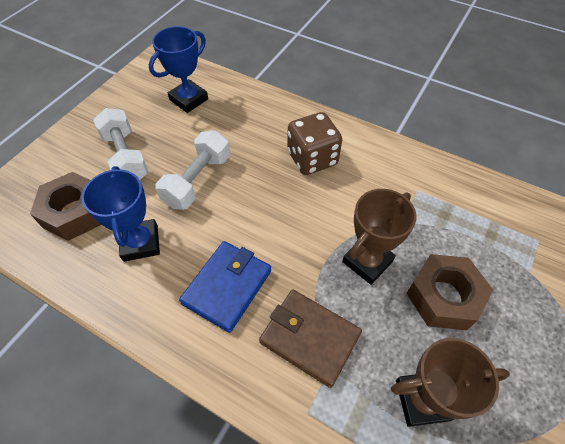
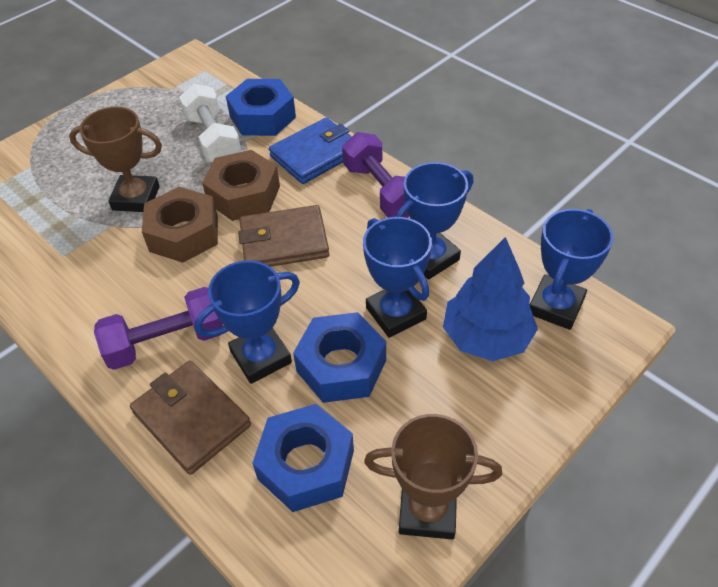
blue nut: 0 -> 3
blue tree: 0 -> 1
blue trophy: 2 -> 4
brown dice: 1 -> 0
brown wallet: 1 -> 2
purple dumbbell: 0 -> 2
white dumbbell: 2 -> 1

